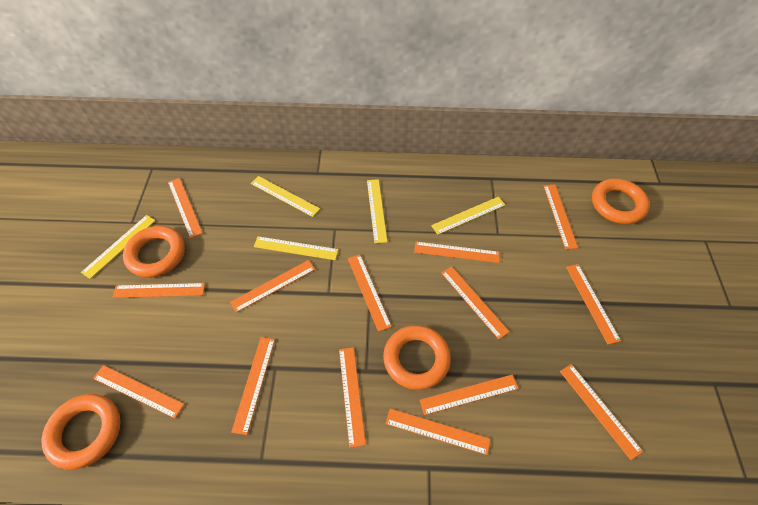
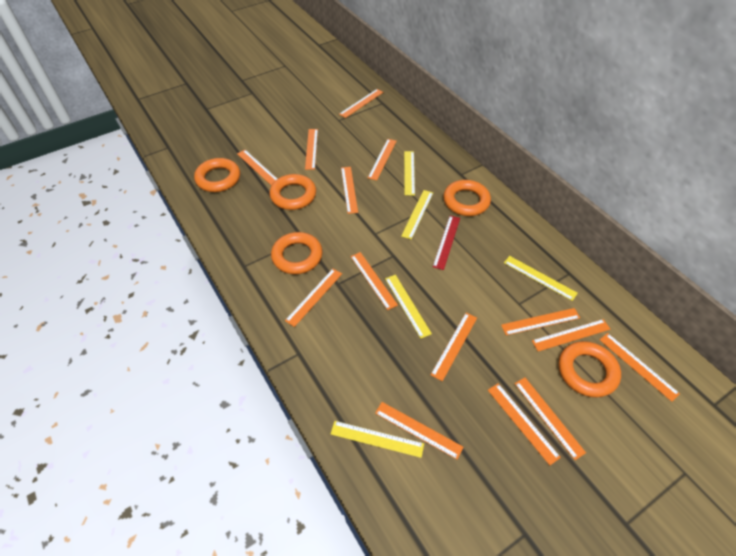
orange ring: 4 -> 5
red ruler: 0 -> 1

